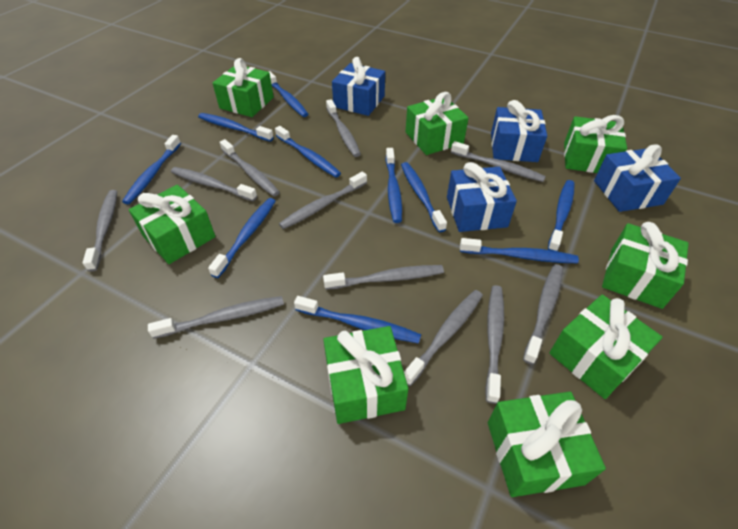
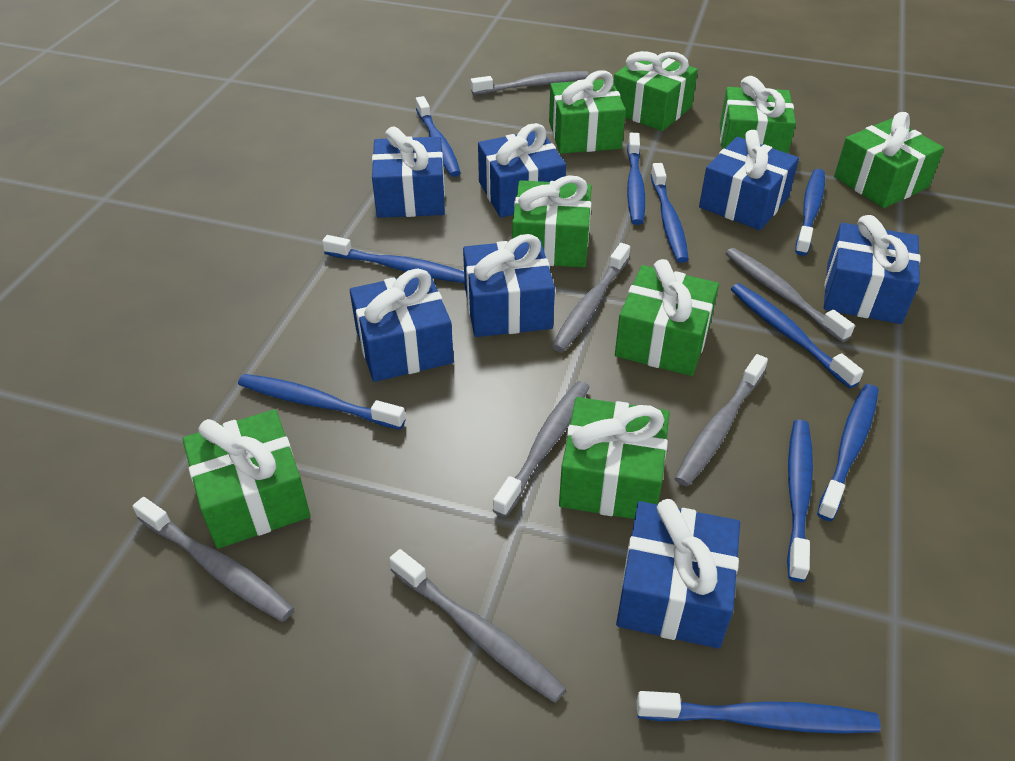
blue gift: 4 -> 7
grey toothbrush: 11 -> 7

